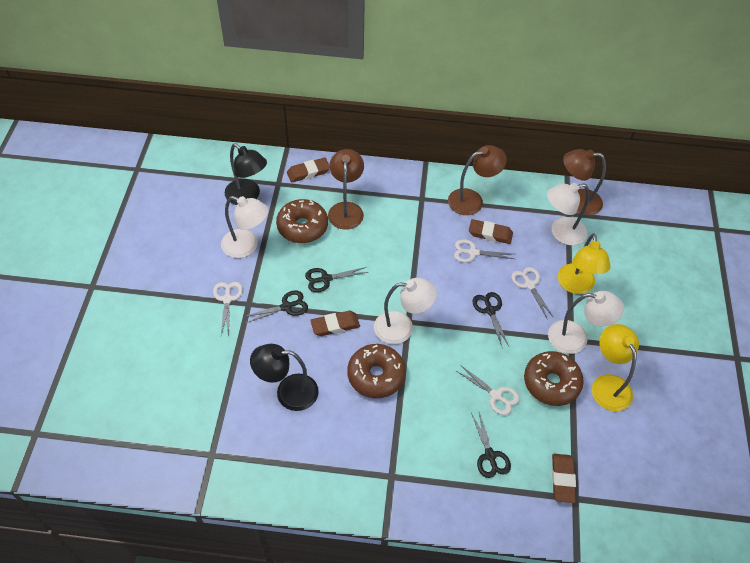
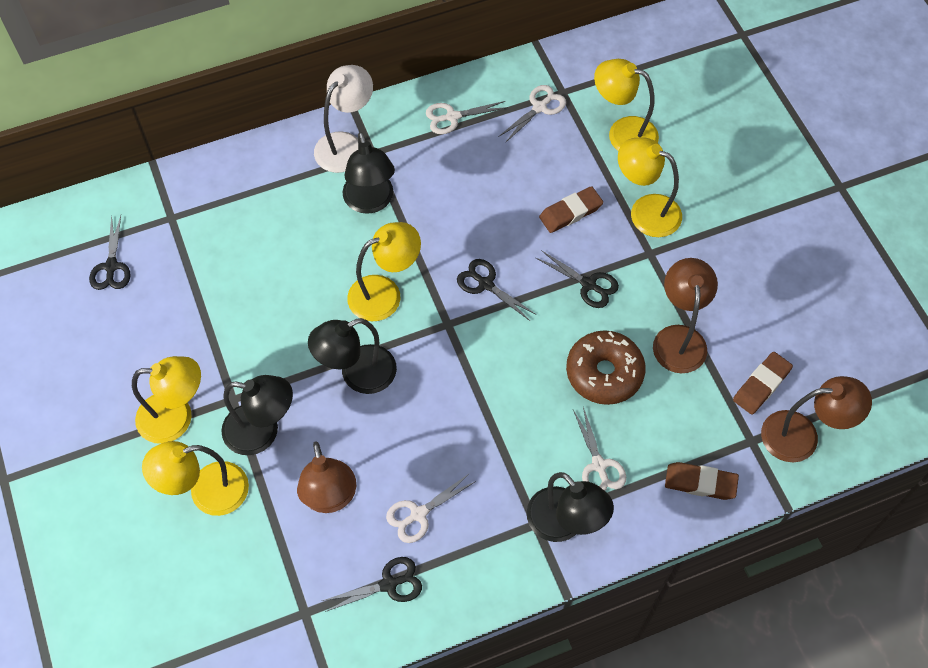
black lamp: 2 -> 4
brown donut: 3 -> 1
brown eraser: 4 -> 3
white lamp: 4 -> 1
yellow lamp: 2 -> 5

